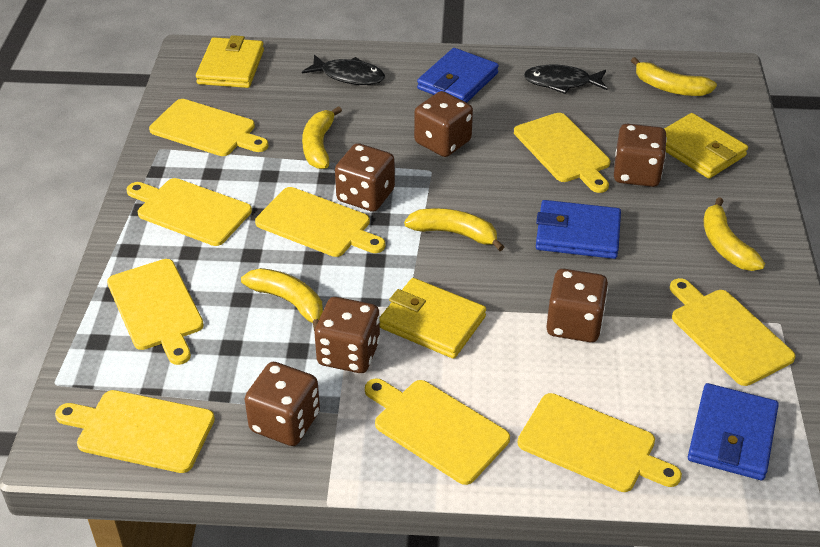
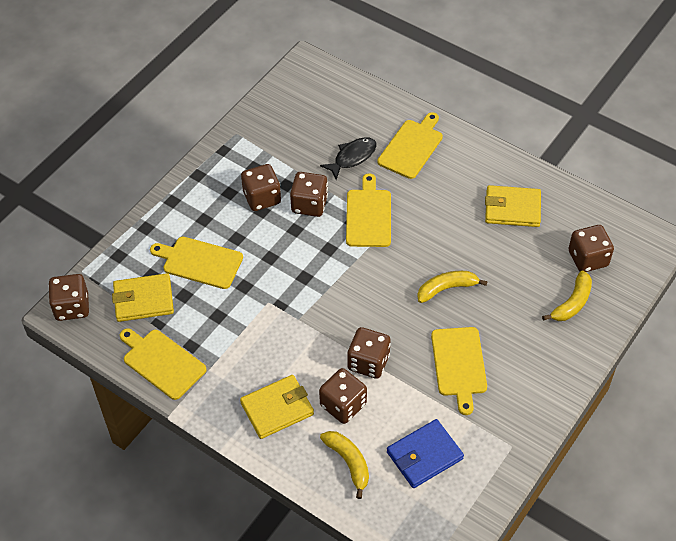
black fish: 2 -> 1
blue wallet: 3 -> 1
yellow banana: 5 -> 3
yellow cutting board: 9 -> 5

